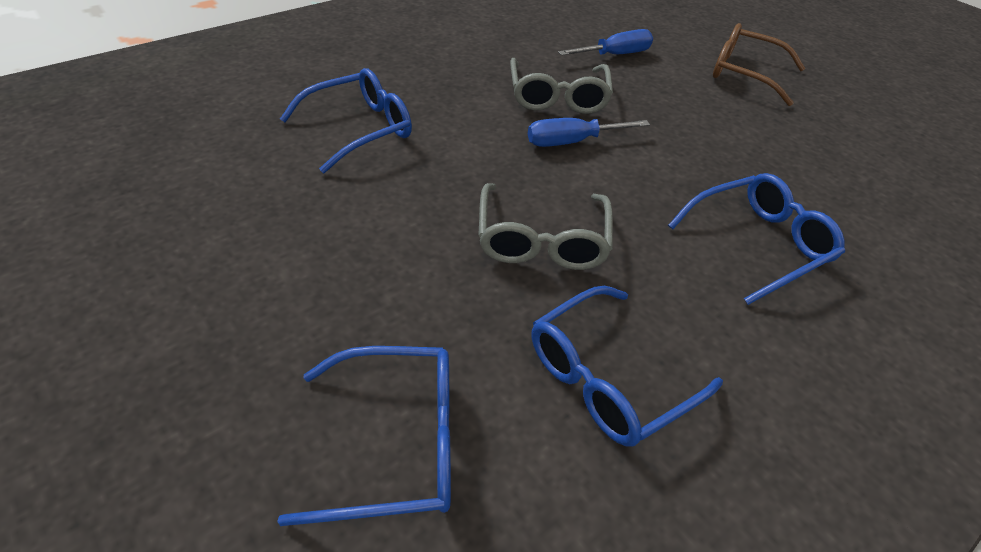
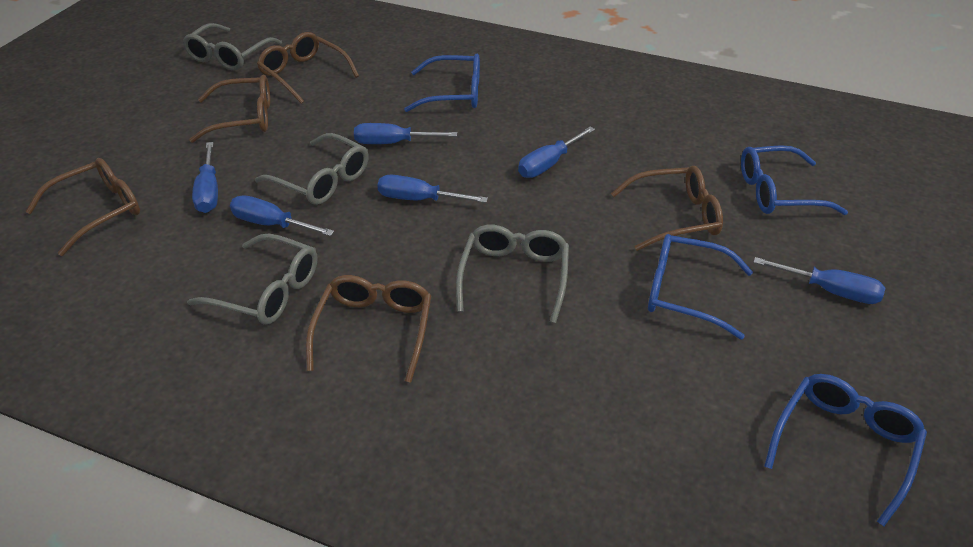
blue screwdriver: 2 -> 6
brown glasses: 1 -> 5
grey glasses: 2 -> 4

